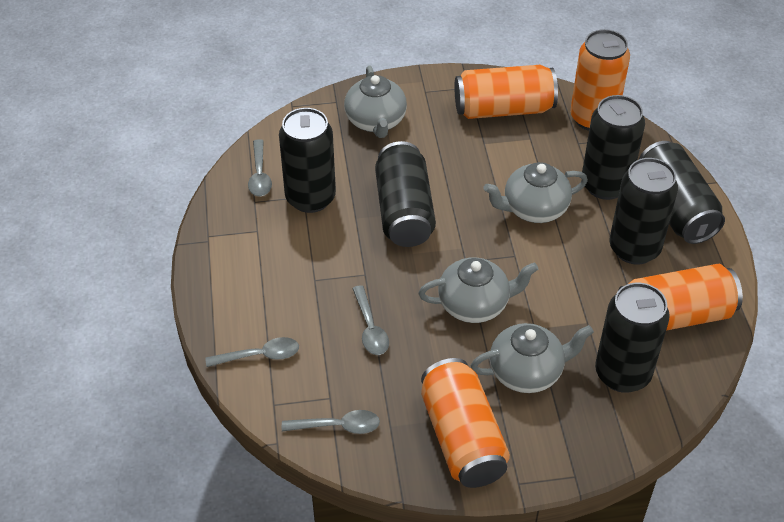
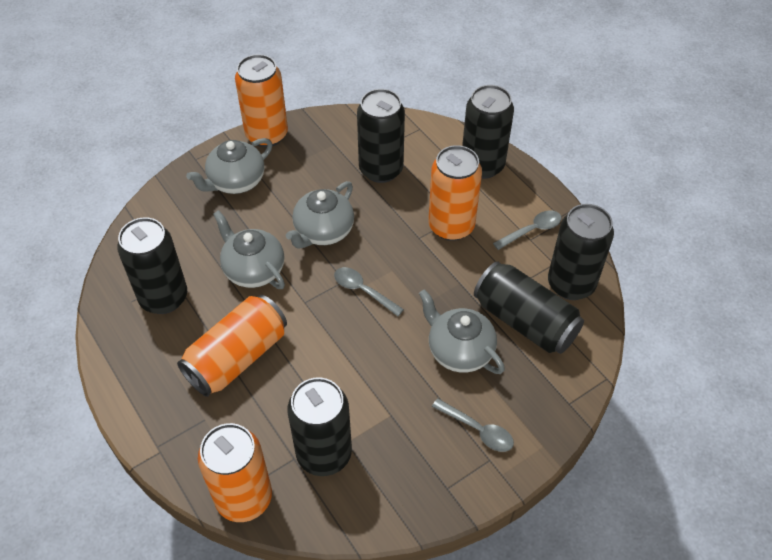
grey spoon: 4 -> 3

